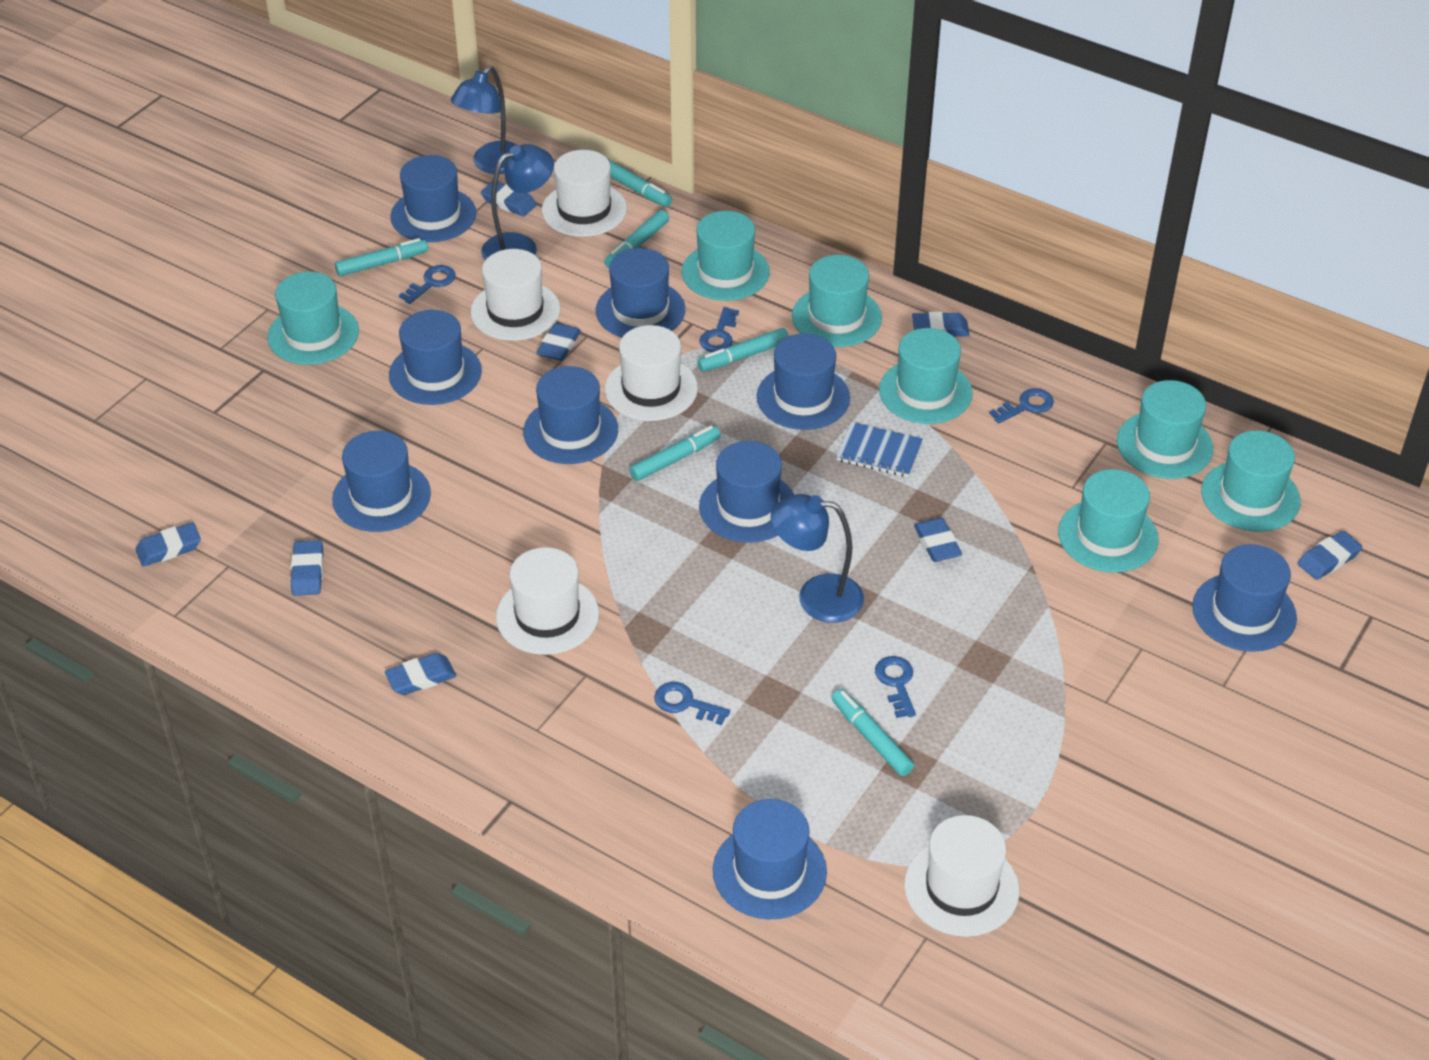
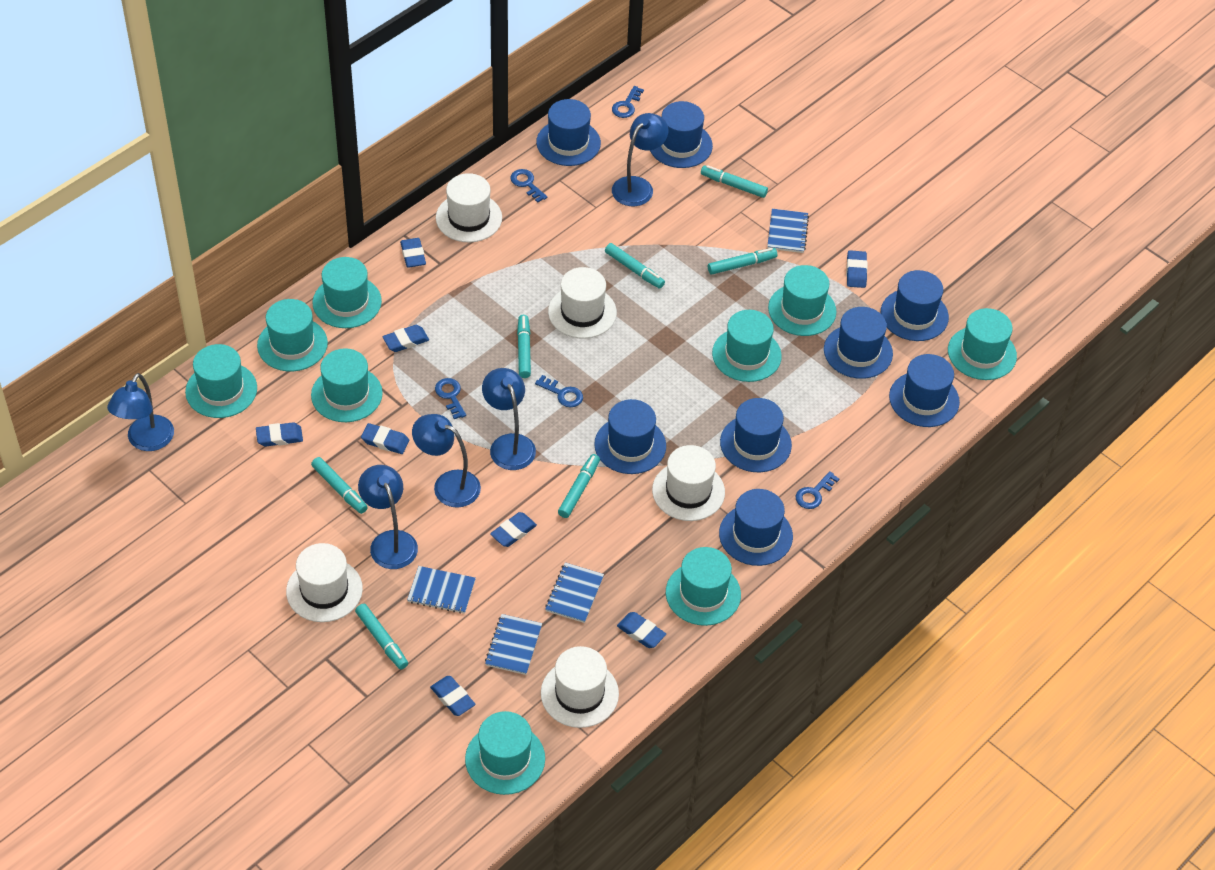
blue hat: 9 -> 8
blue lamp: 3 -> 5
blue notebook: 1 -> 4
turquoise hat: 7 -> 9
turquoise marker: 6 -> 7

